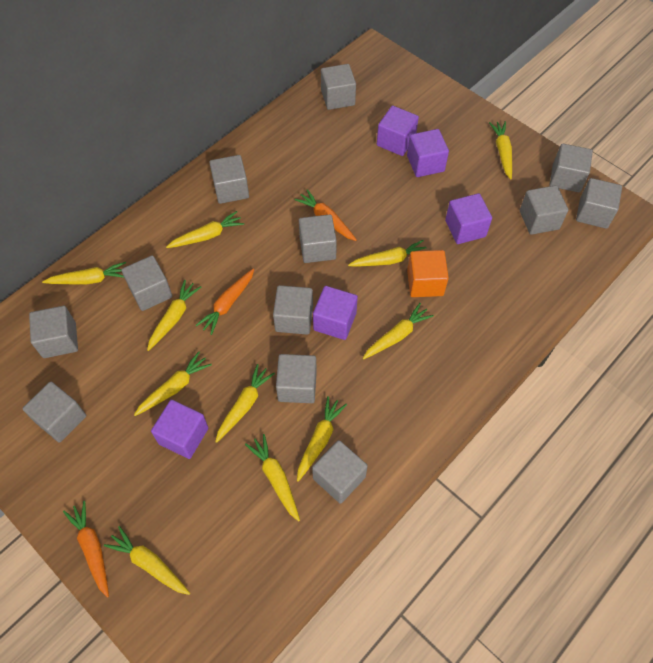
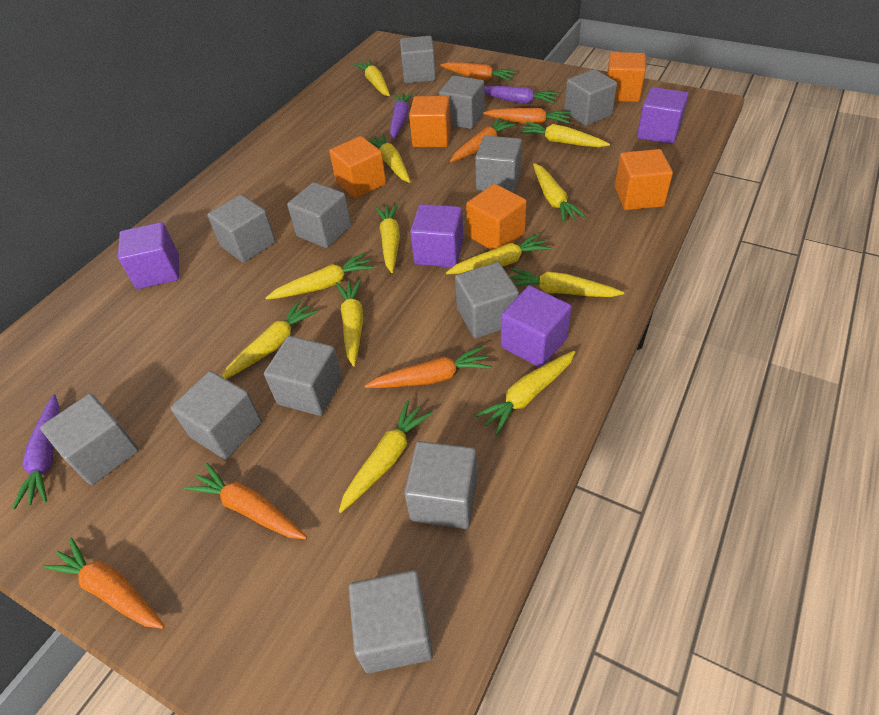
orange carrot: 3 -> 6
orange cube: 1 -> 5
purple carrot: 0 -> 3
purple cube: 5 -> 4
yellow carrot: 11 -> 12

